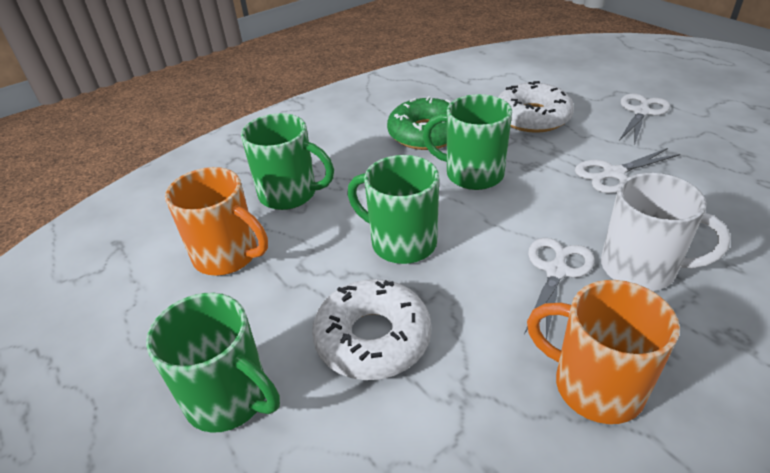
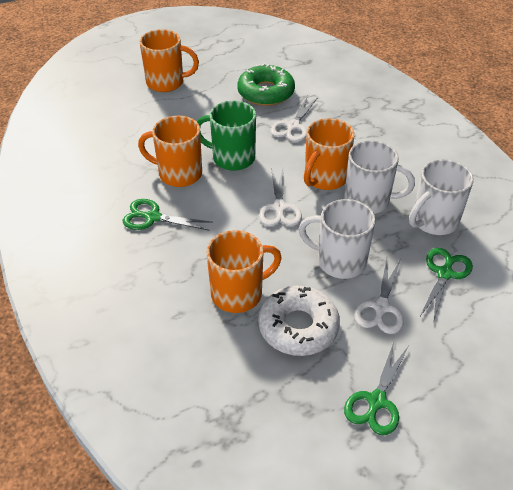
green mug: 4 -> 1
green scissors: 0 -> 3
orange mug: 2 -> 4
white donut: 2 -> 1
white mug: 1 -> 3

